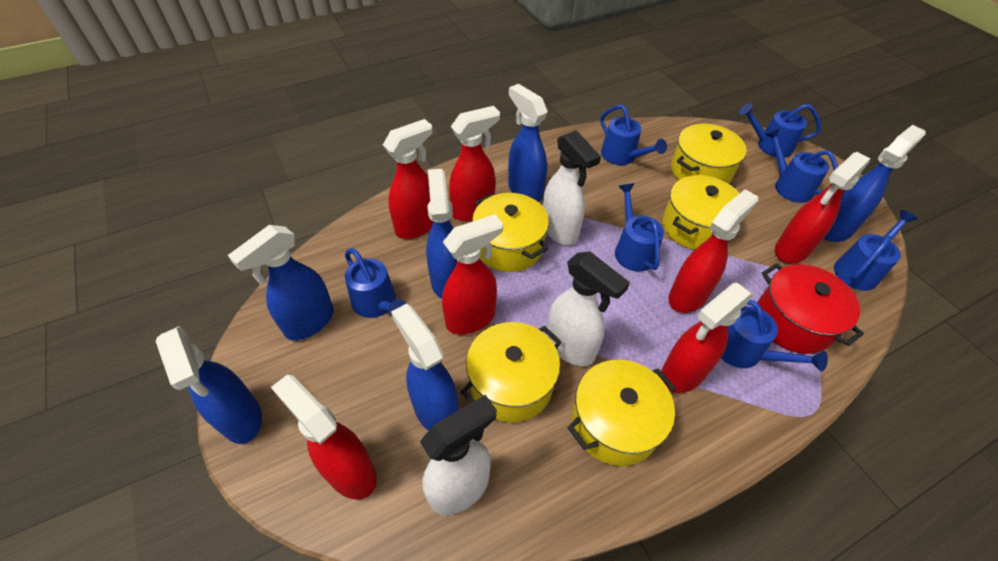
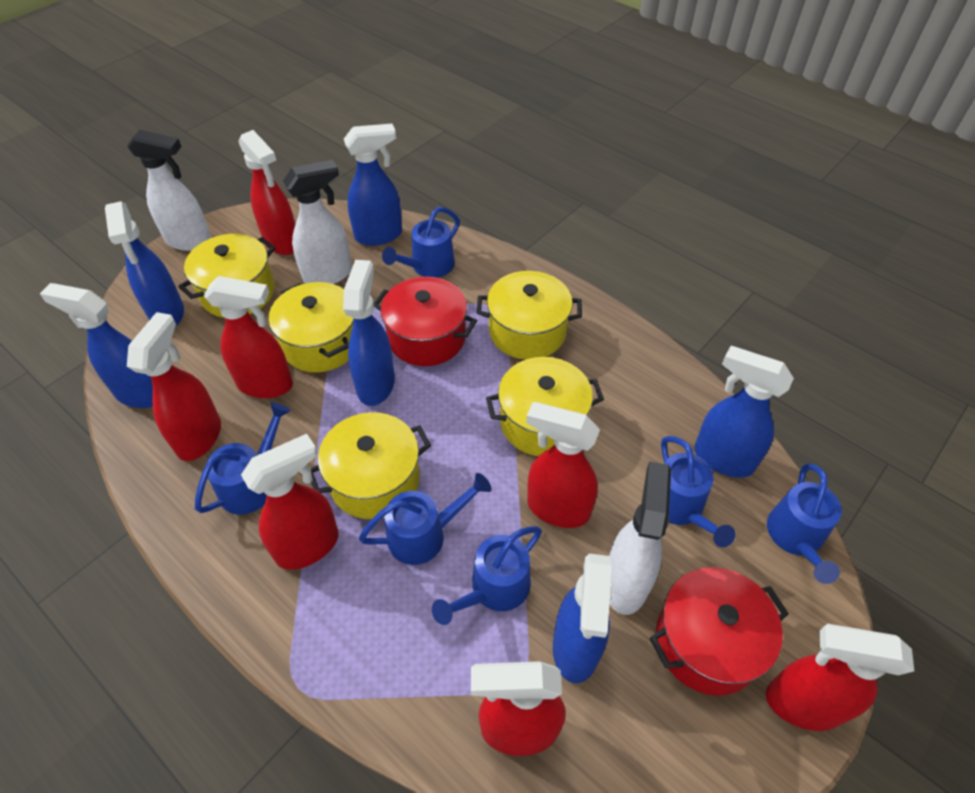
blue watering can: 7 -> 6
red pot: 1 -> 2

